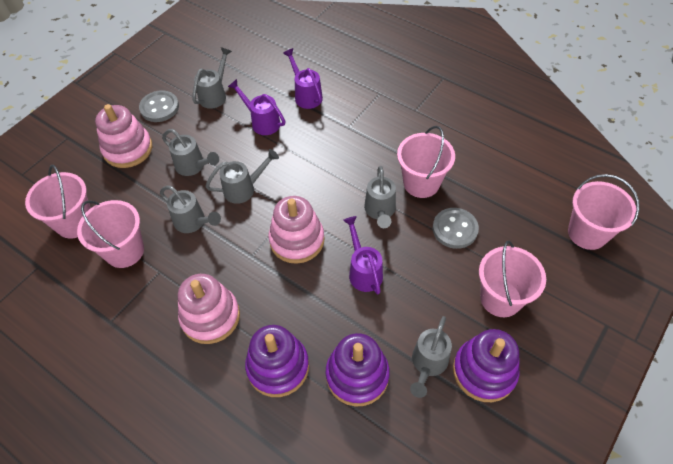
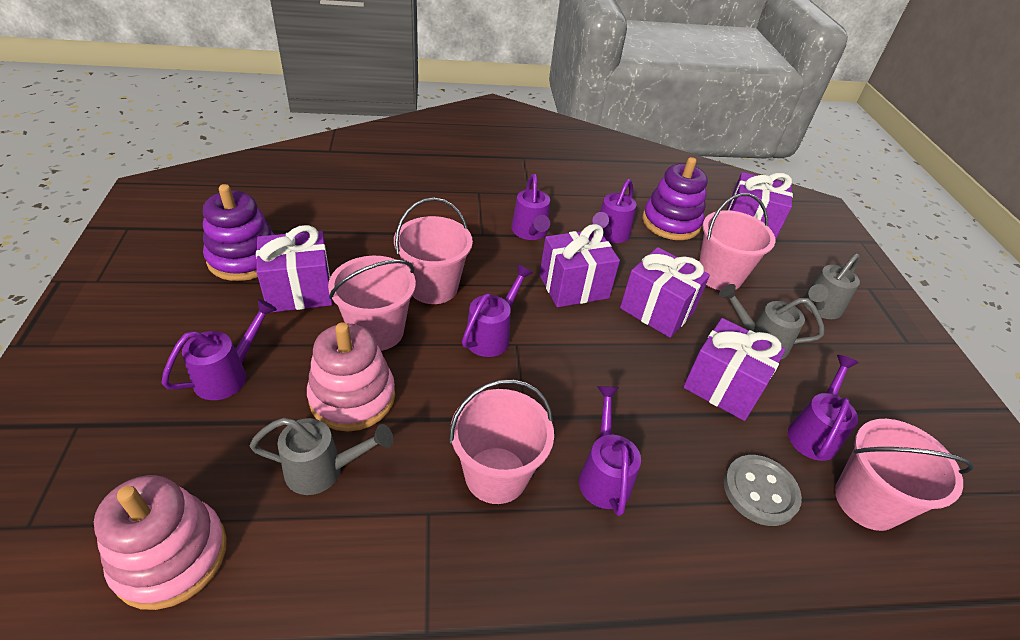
grey button: 2 -> 1
grey watering can: 6 -> 3
pink stacking toy: 3 -> 2
purple gift: 0 -> 5
purple stacking toy: 3 -> 2
purple watering can: 3 -> 6

